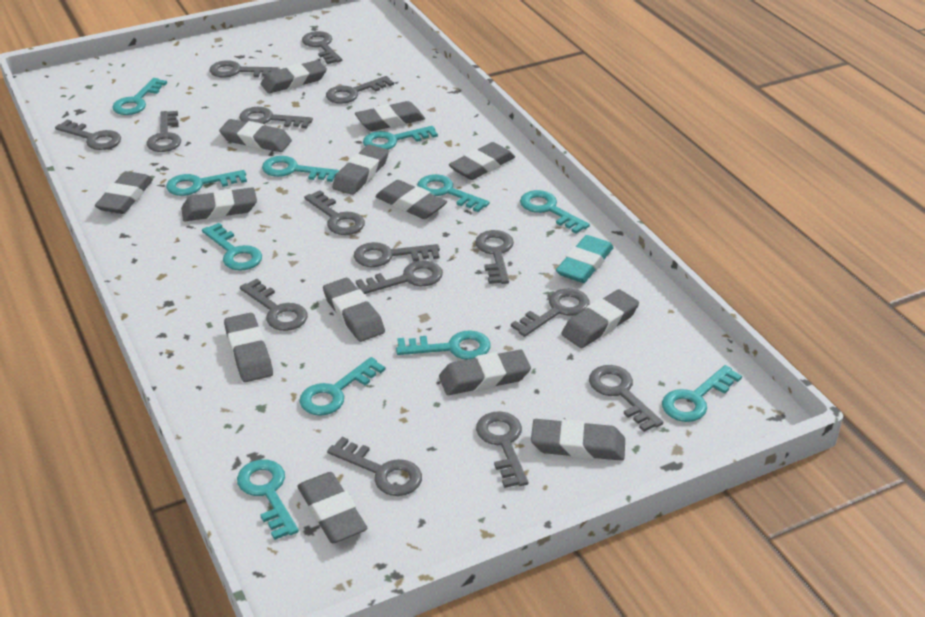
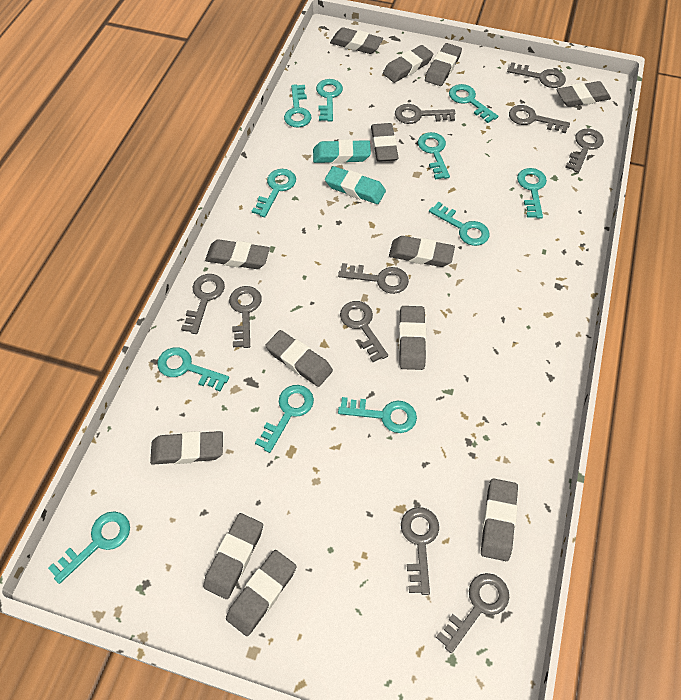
grey eraser: 14 -> 13
grey key: 15 -> 10
turquoise eraser: 1 -> 2

